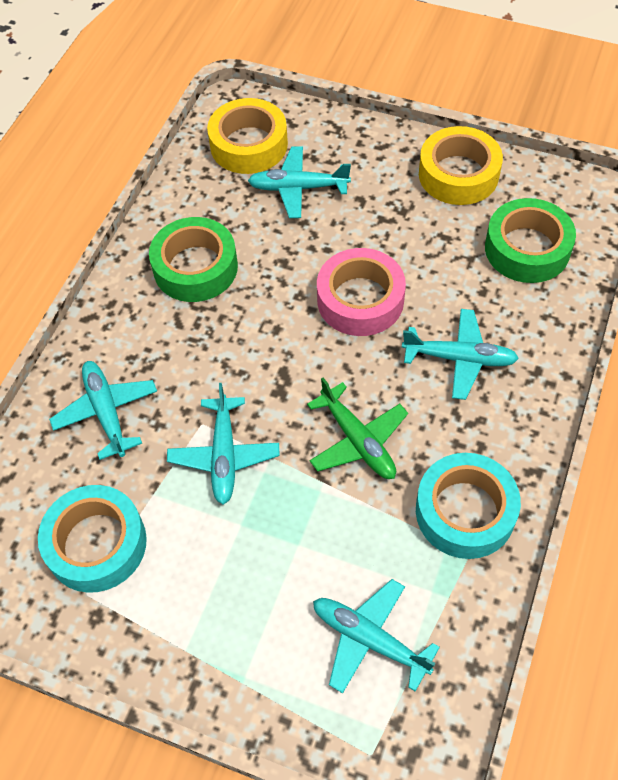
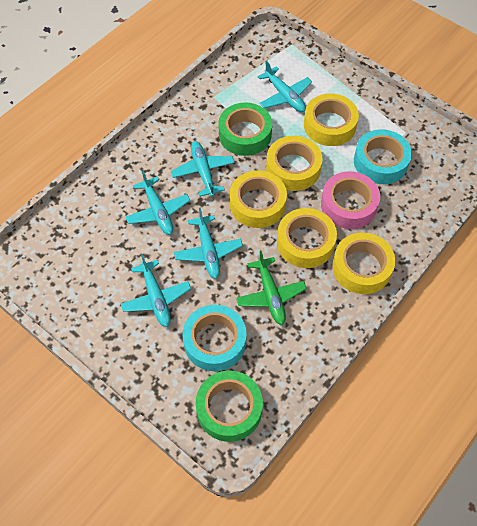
yellow tape: 2 -> 5

